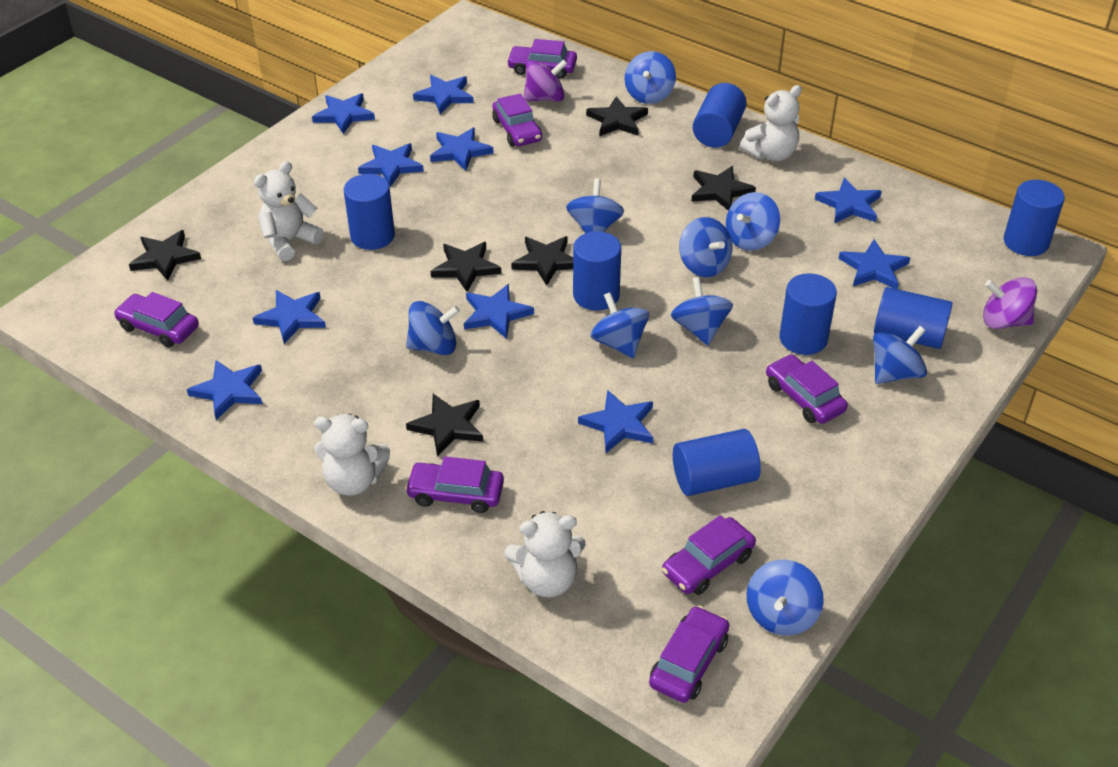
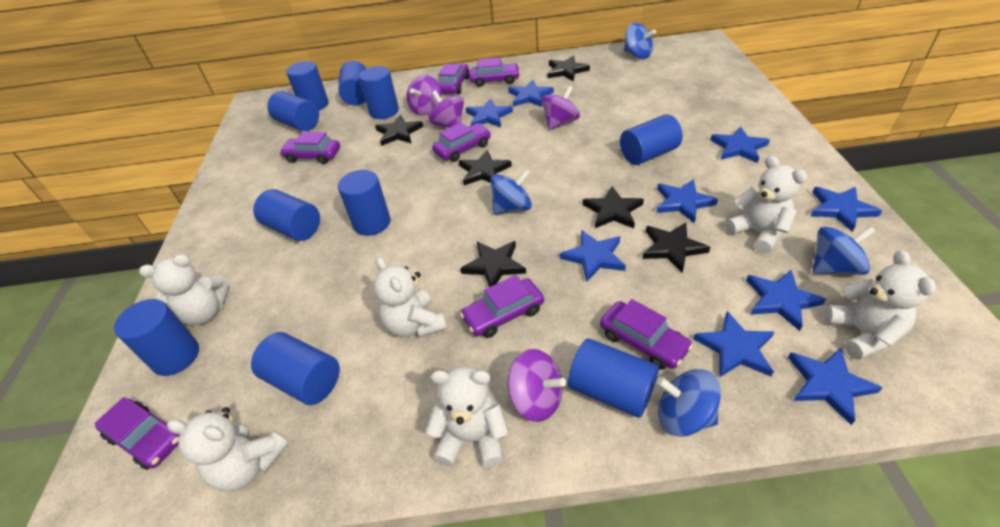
blue cylinder: 7 -> 10
blue spinning top: 9 -> 4
blue star: 10 -> 9
purple spinning top: 2 -> 4
white teddy bear: 4 -> 6

